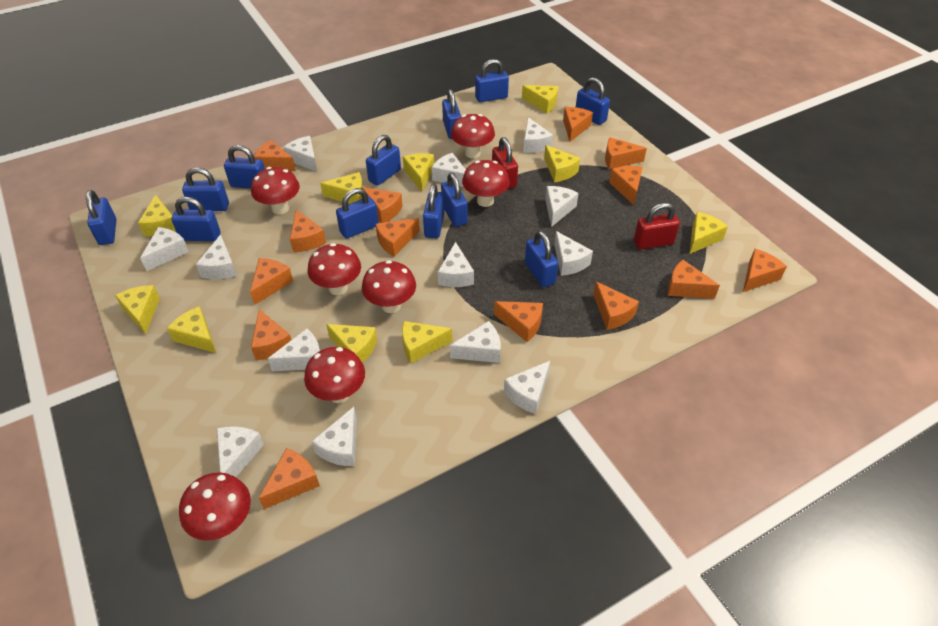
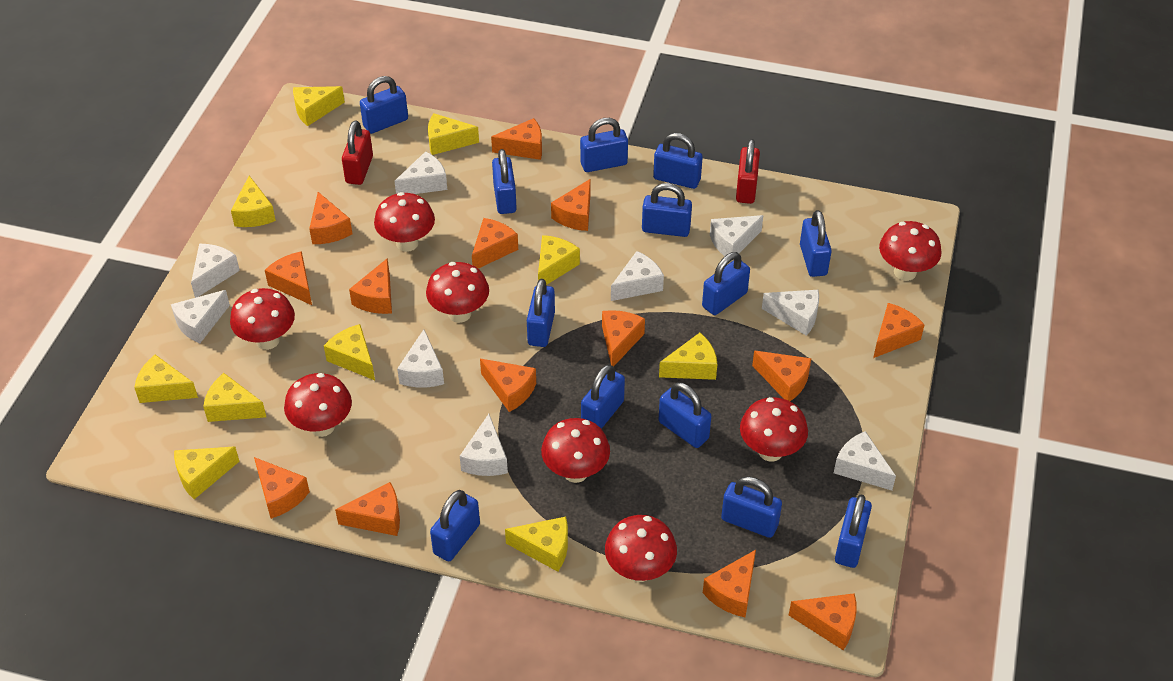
blue padlock: 12 -> 13
red mushroom: 7 -> 8
white cheese: 13 -> 9

